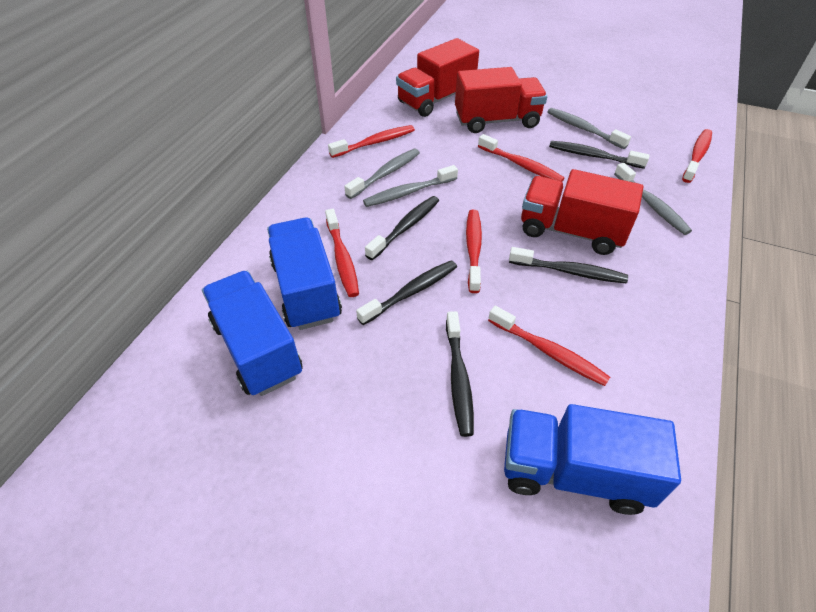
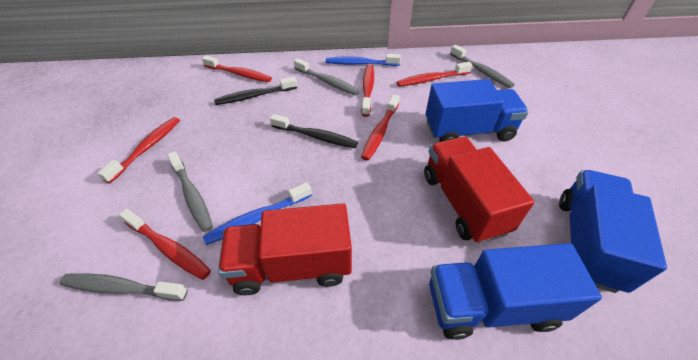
black toothbrush: 5 -> 2
blue toothbrush: 0 -> 2
red truck: 3 -> 2

